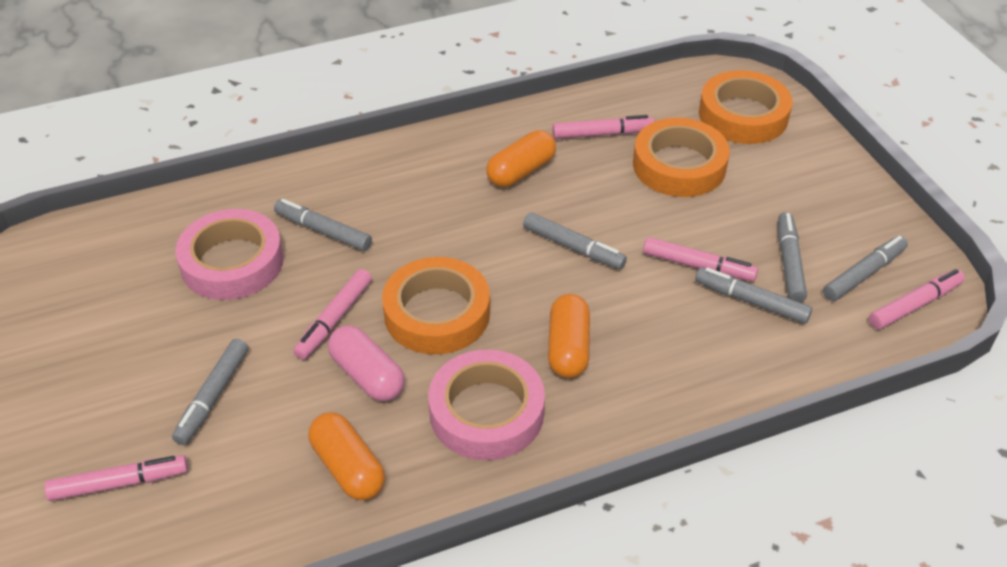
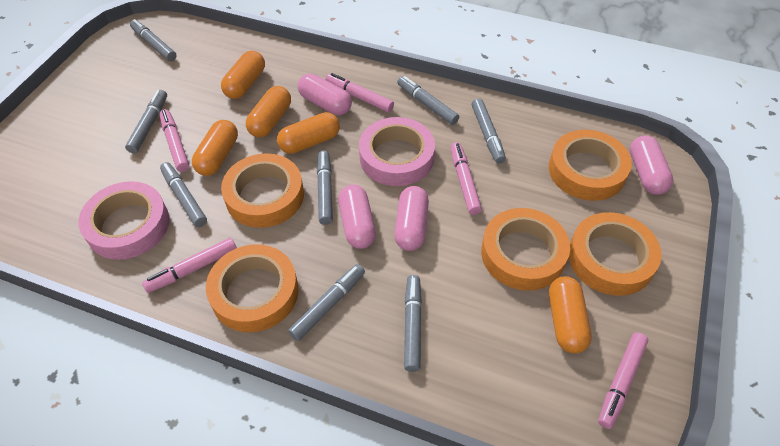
grey marker: 6 -> 8
orange capsule: 3 -> 5
orange tape: 3 -> 5
pink capsule: 1 -> 4

